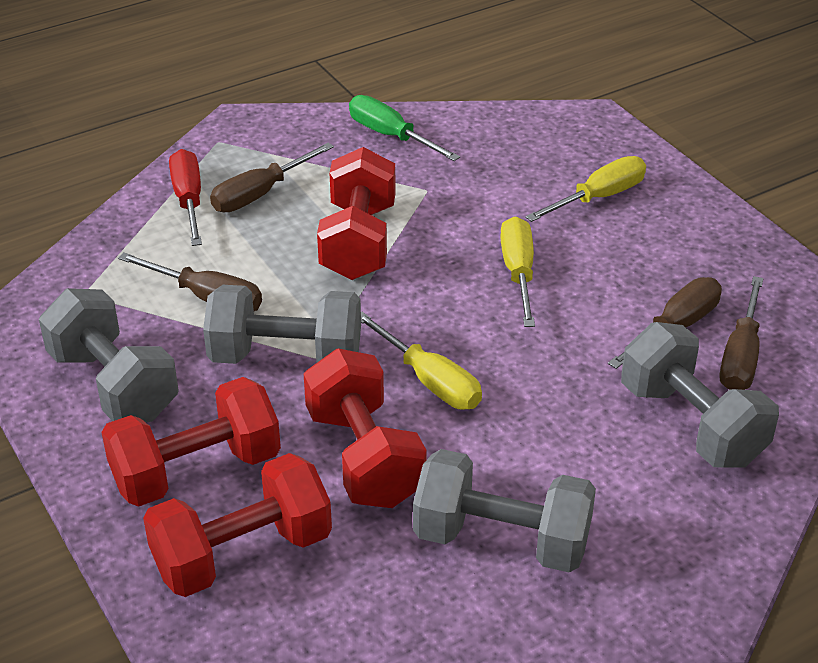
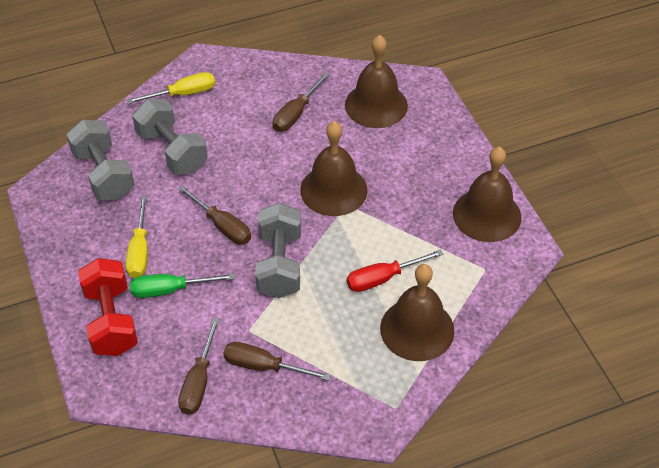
brown bell: 0 -> 4
grey dumbbell: 4 -> 3
red dumbbell: 4 -> 1
yellow screwdriver: 3 -> 2

